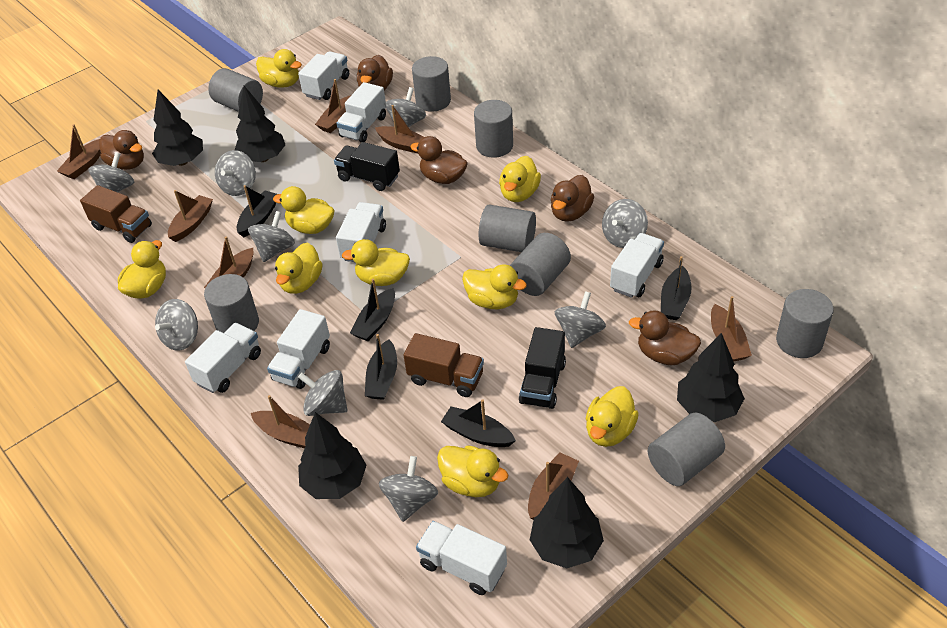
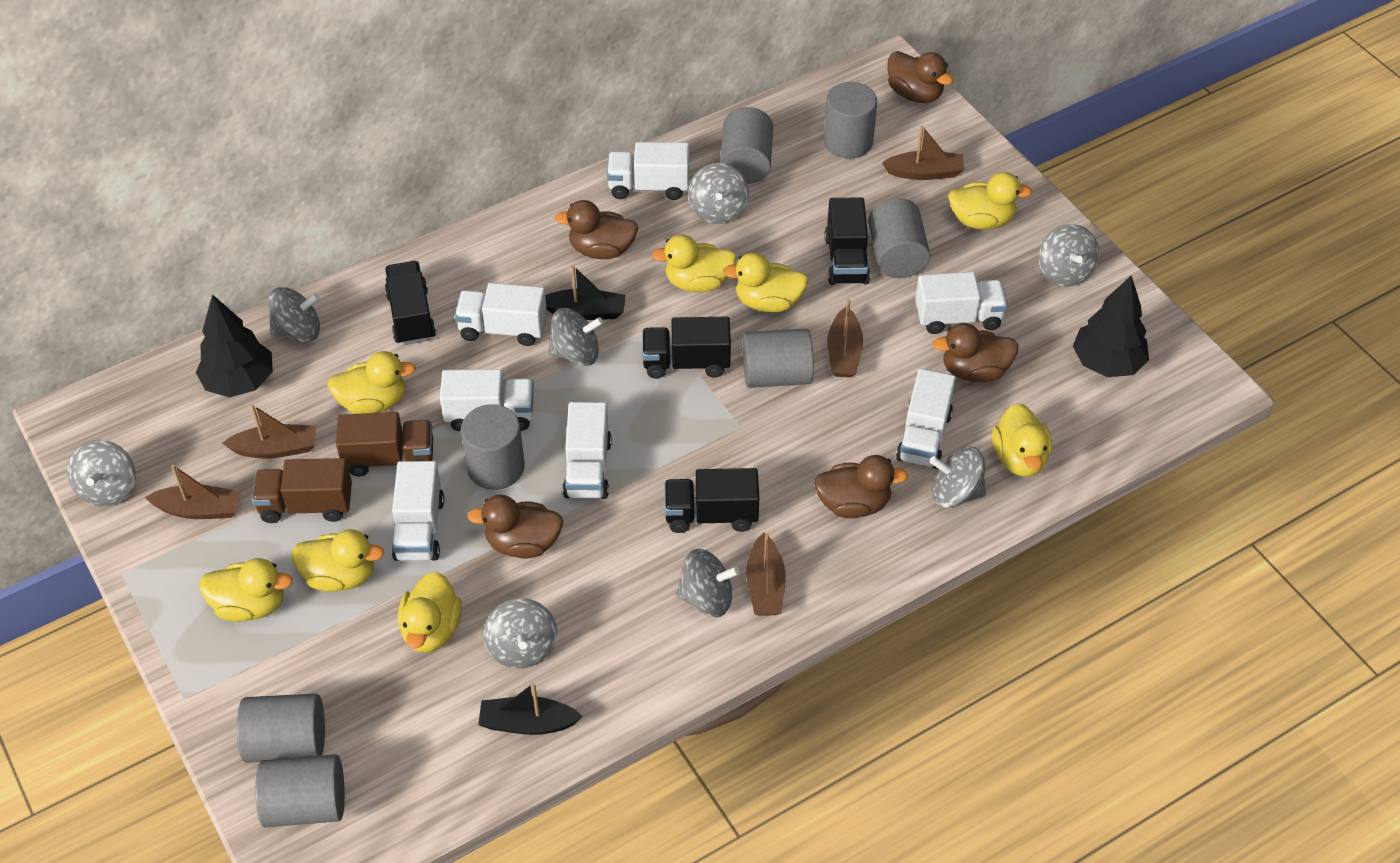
black boat: 5 -> 2
black tree: 5 -> 2
black truck: 2 -> 4
brown boat: 8 -> 5
grey cylinder: 8 -> 7
grey spinning top: 9 -> 8
yellow duck: 9 -> 8

